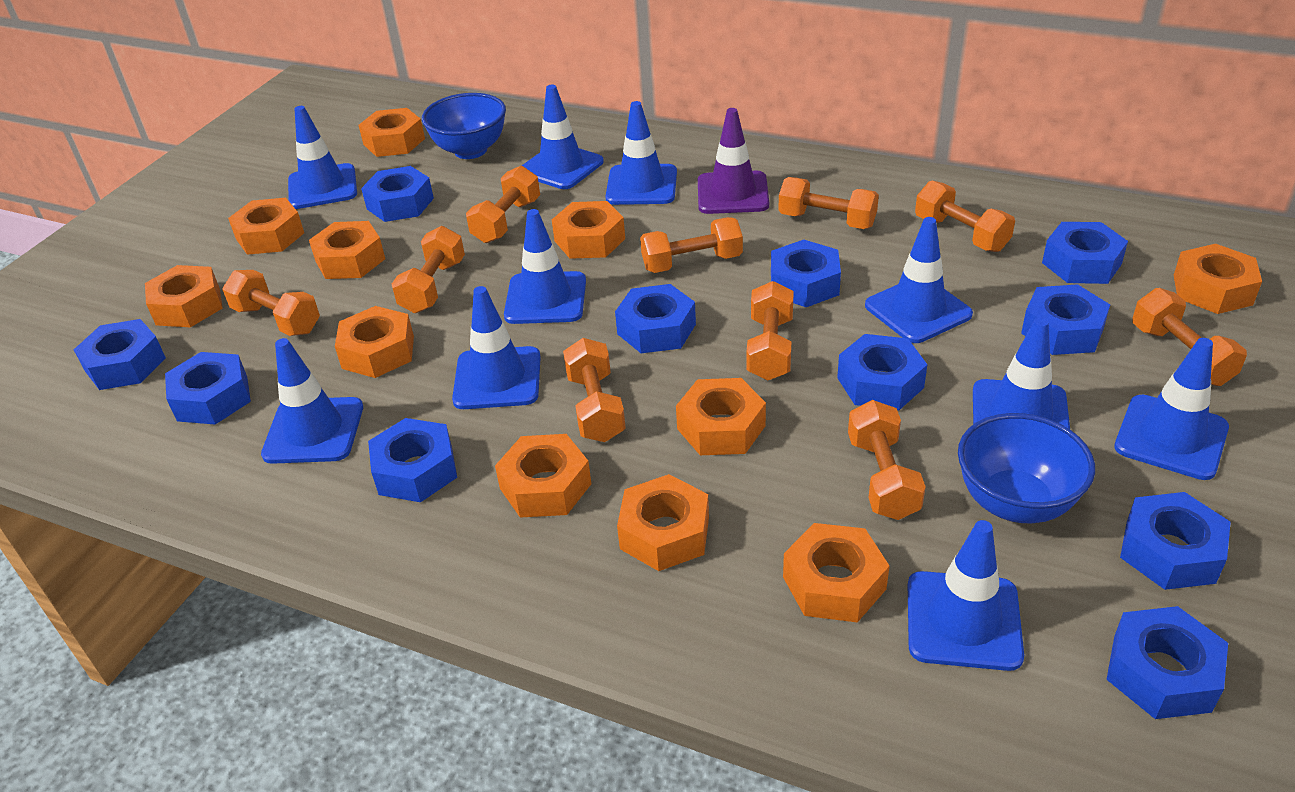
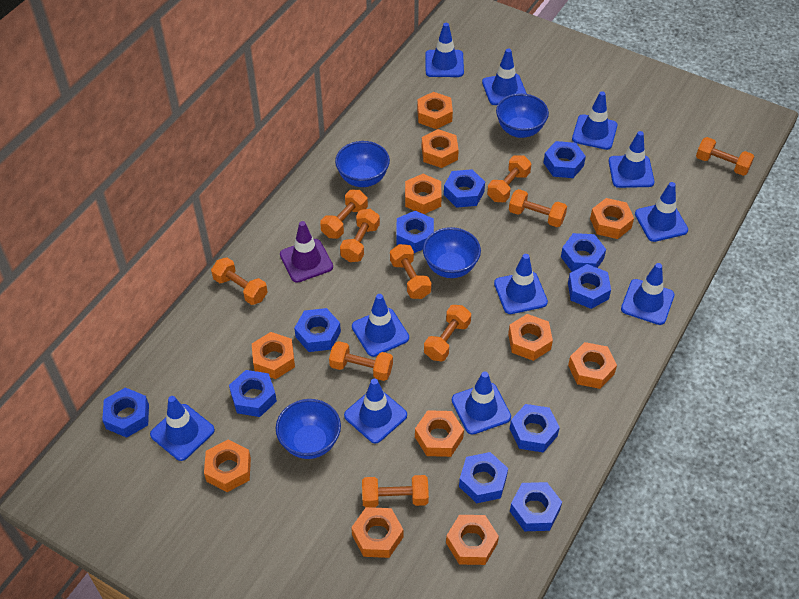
blue bowl: 2 -> 4
blue traffic cone: 10 -> 11

